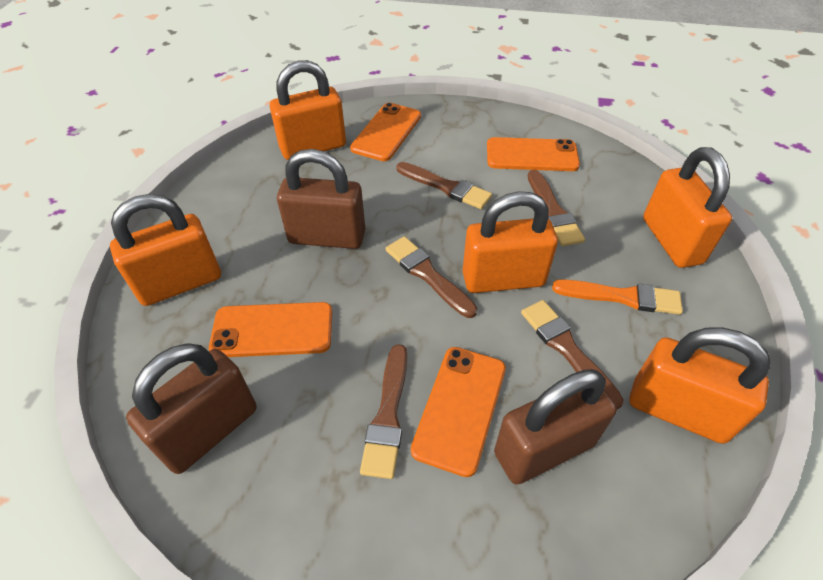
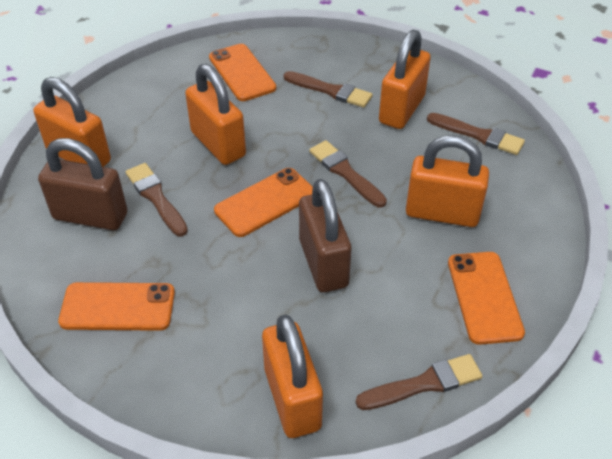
brown padlock: 3 -> 2
orange brush: 1 -> 0

